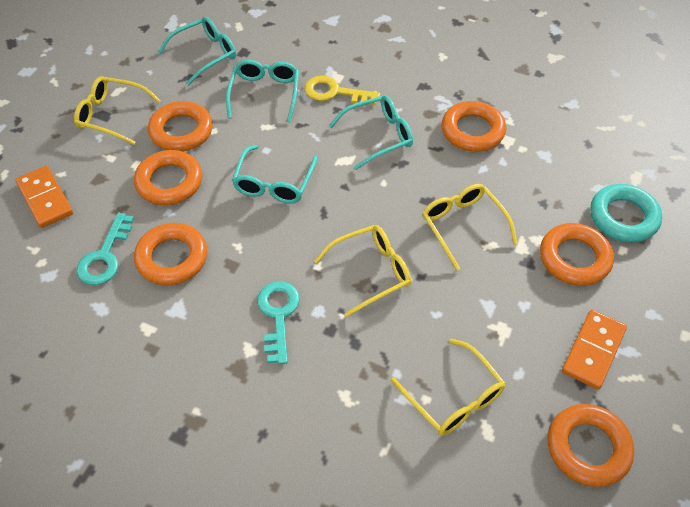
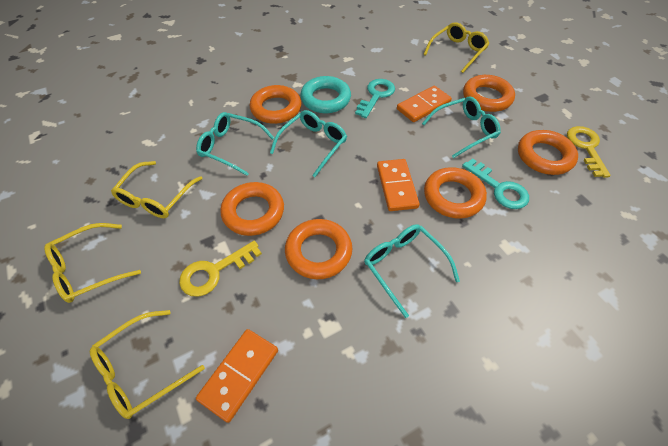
orange domino: 2 -> 3
yellow key: 1 -> 2

